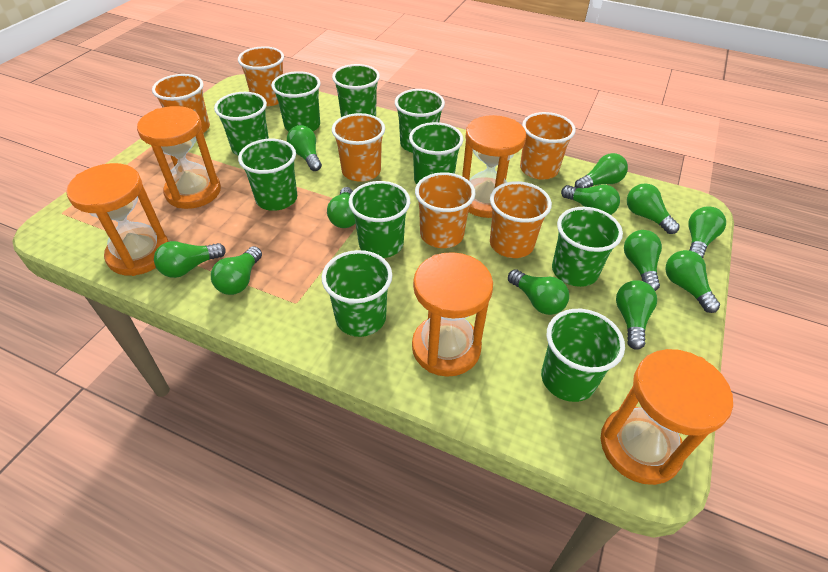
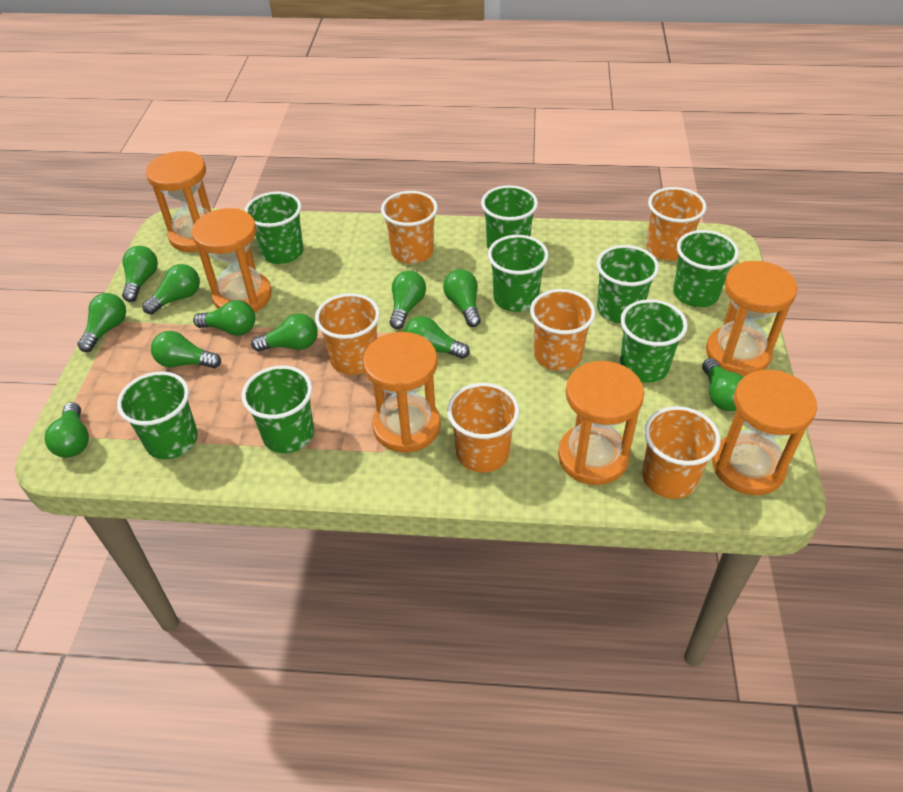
green cup: 10 -> 8
green light bulb: 12 -> 11
orange hourglass: 5 -> 6

